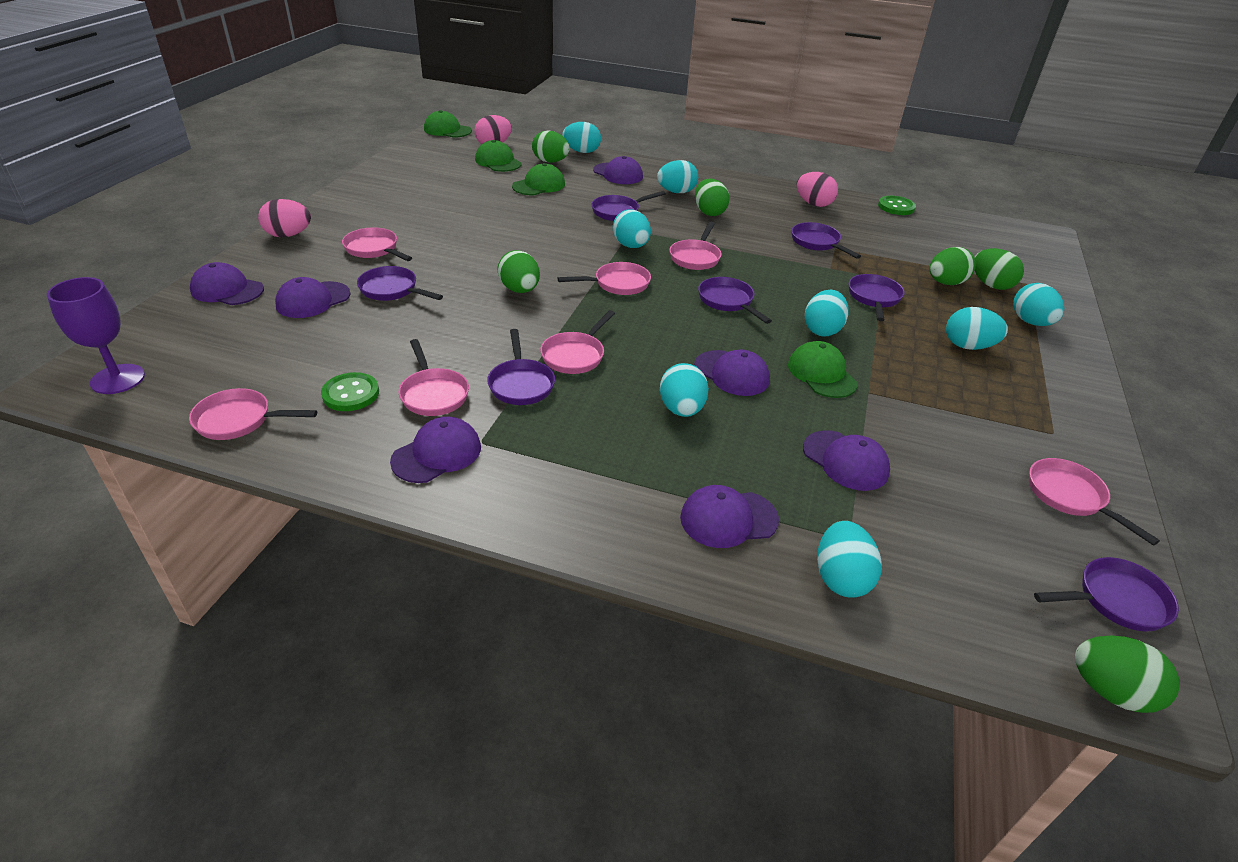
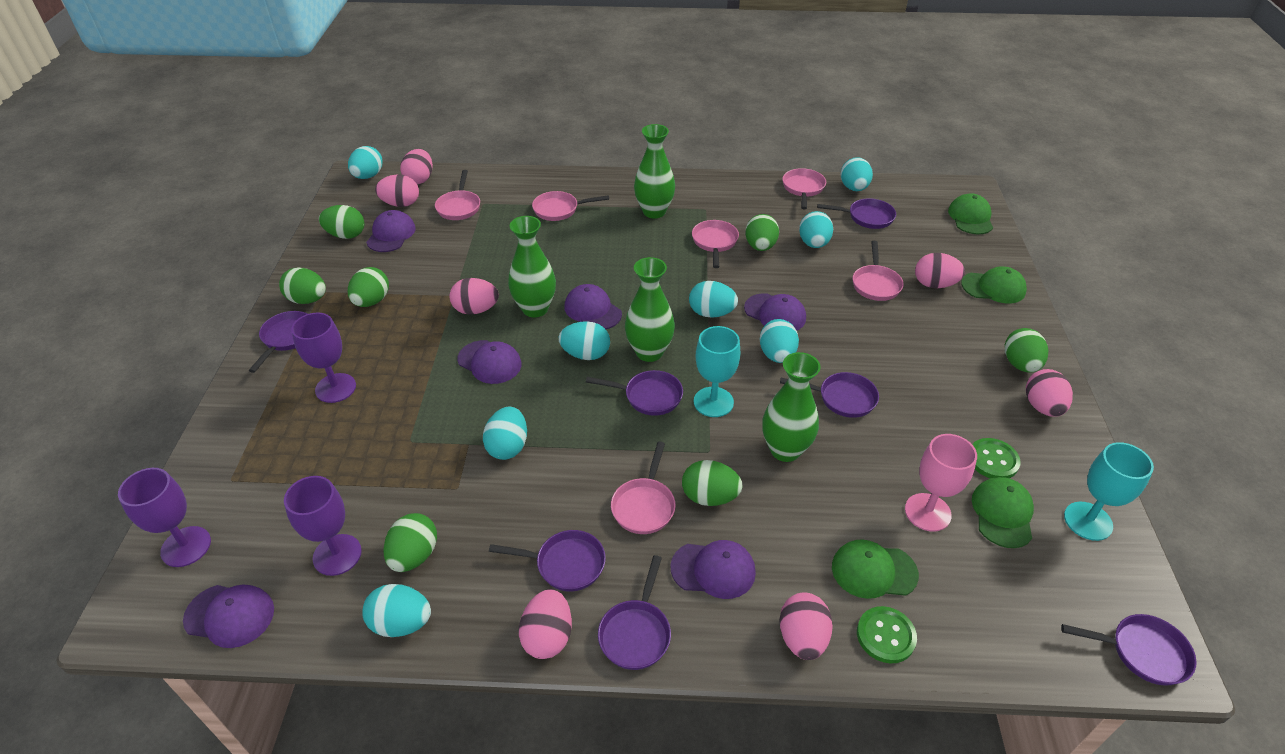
green egg: 6 -> 7
green vase: 0 -> 4
pink egg: 3 -> 7
pink goblet: 0 -> 1
pink pan: 7 -> 6
purple cap: 7 -> 6
purple goblet: 1 -> 3
turquoise goblet: 0 -> 2

